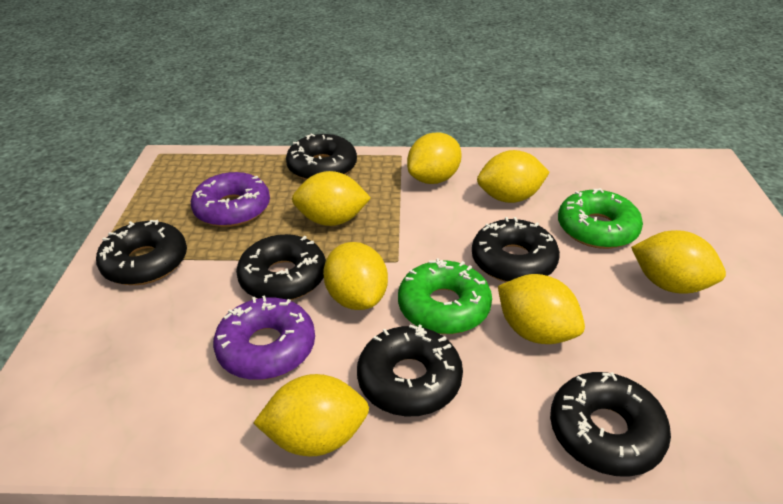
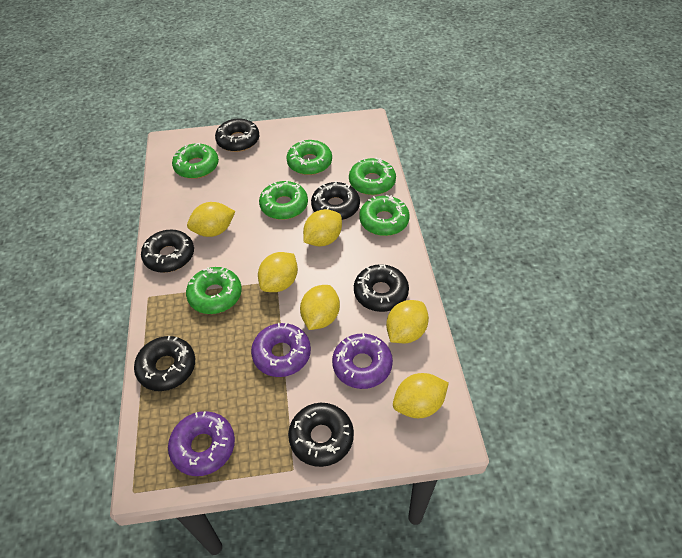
green donut: 2 -> 6
purple donut: 2 -> 3
yellow lemon: 7 -> 6

